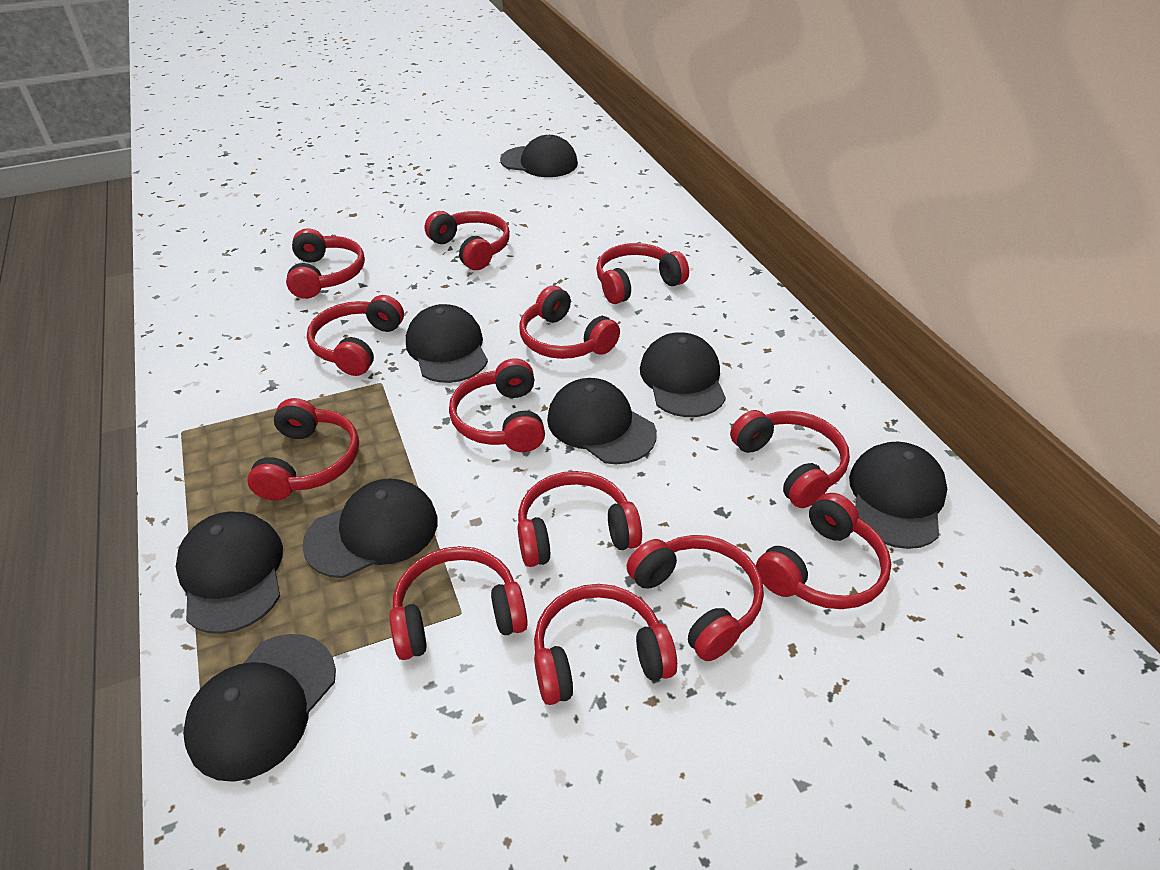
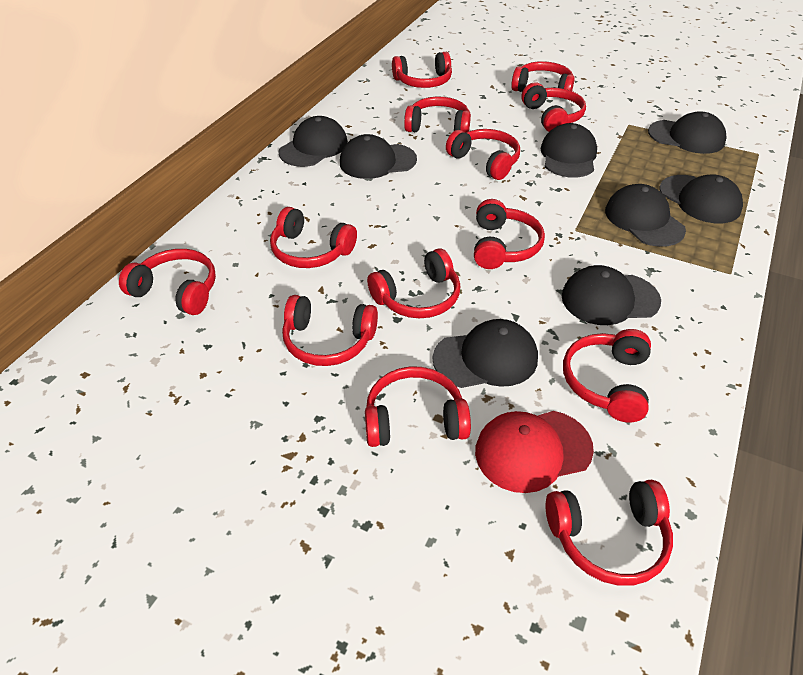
red cap: 0 -> 1

